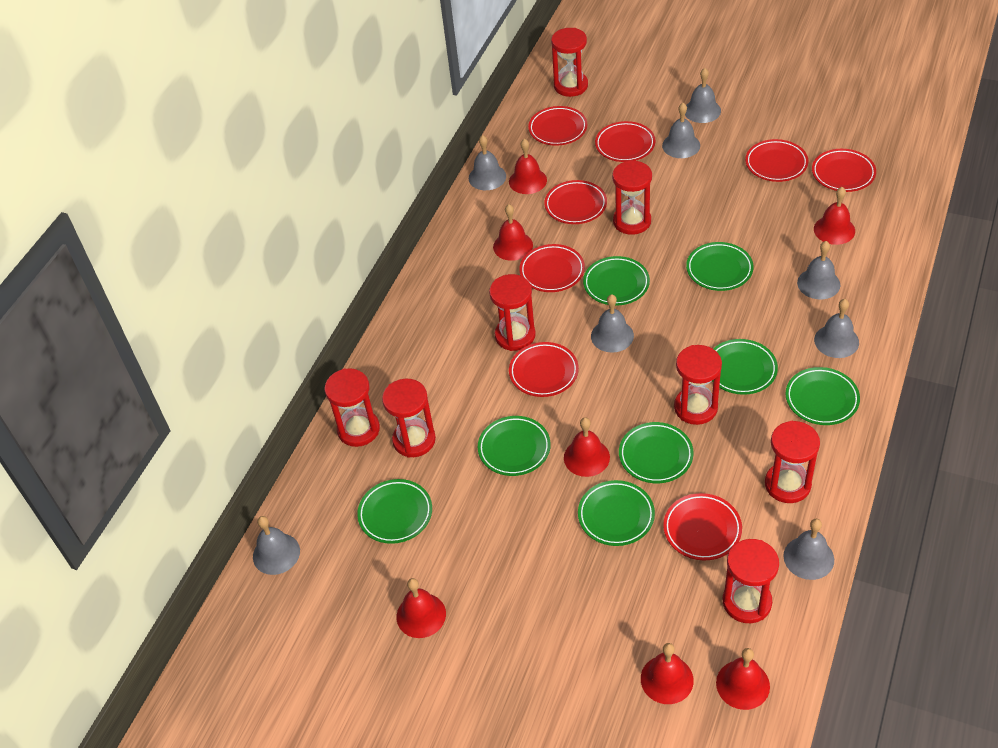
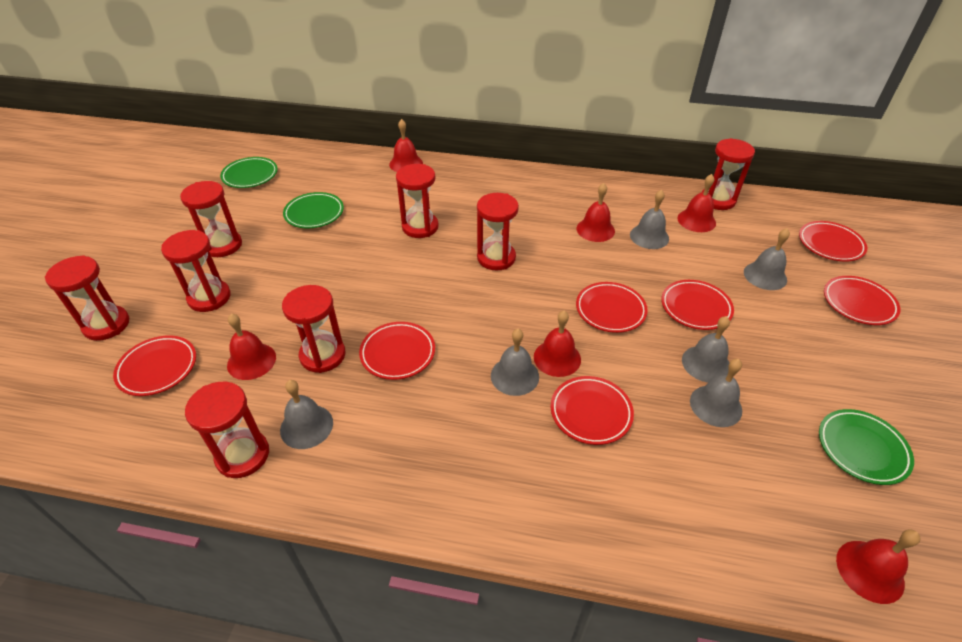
green plate: 8 -> 3
grey bell: 8 -> 6
red bell: 7 -> 6
red plate: 8 -> 7

